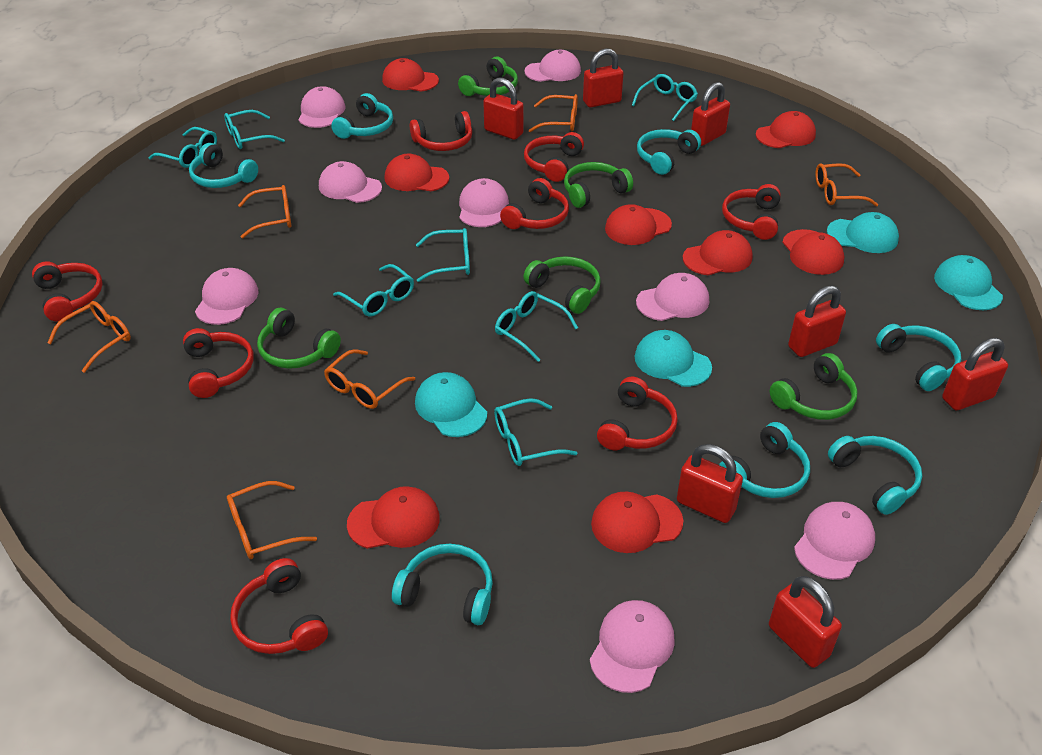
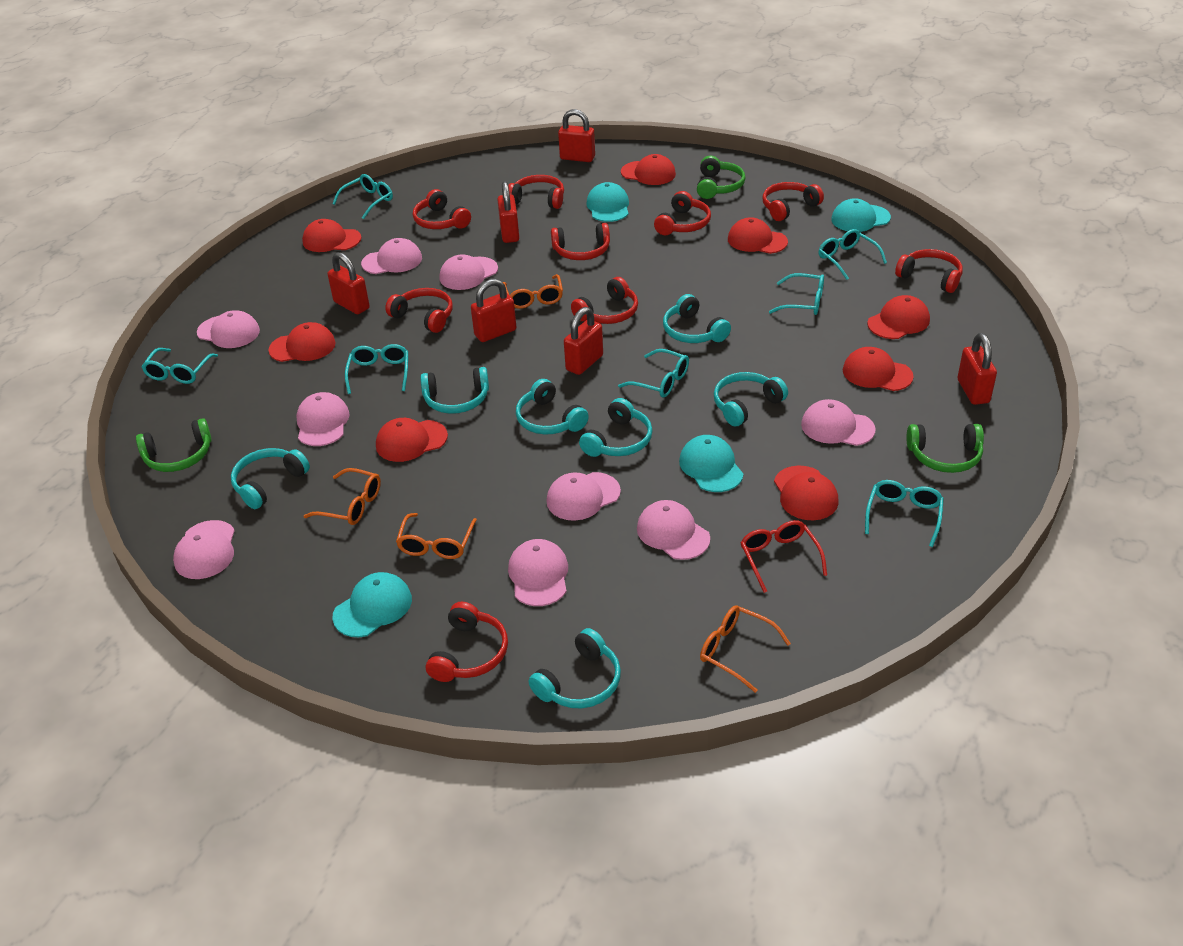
green headphones: 5 -> 3
orange glasses: 6 -> 4
pink cap: 8 -> 9
red glasses: 0 -> 1
red headphones: 8 -> 9
red padlock: 7 -> 6

